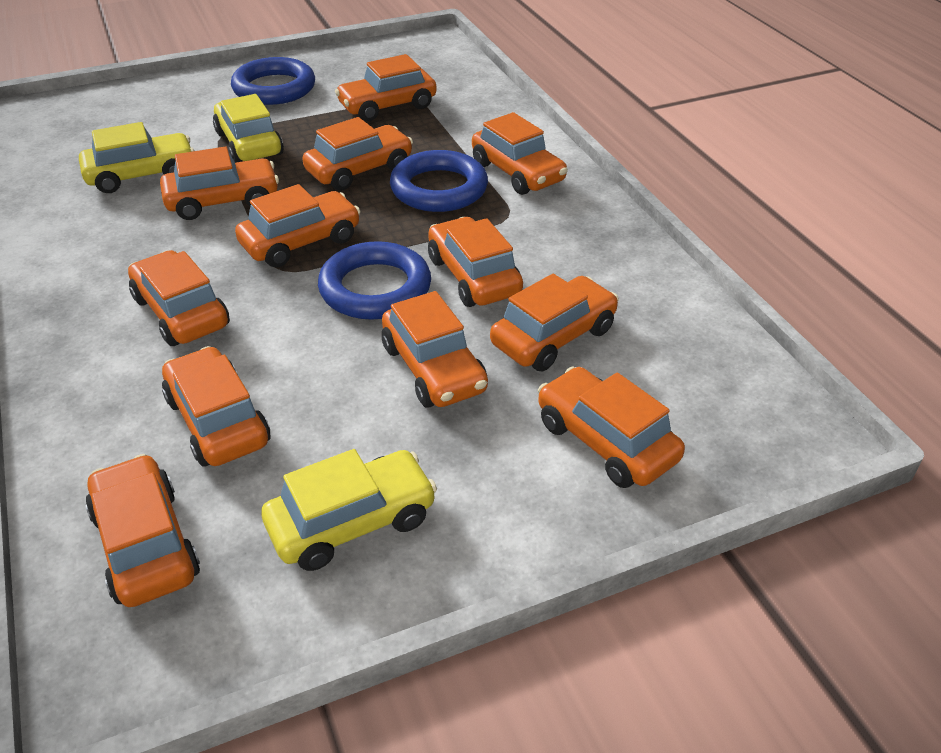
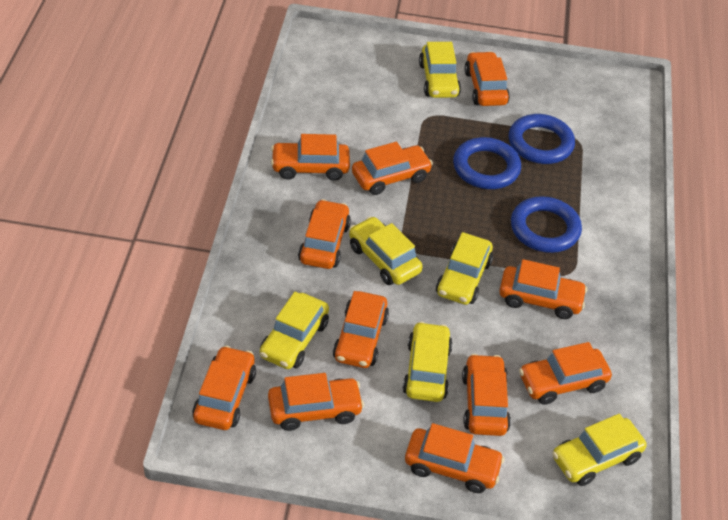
orange car: 12 -> 11
yellow car: 3 -> 6

